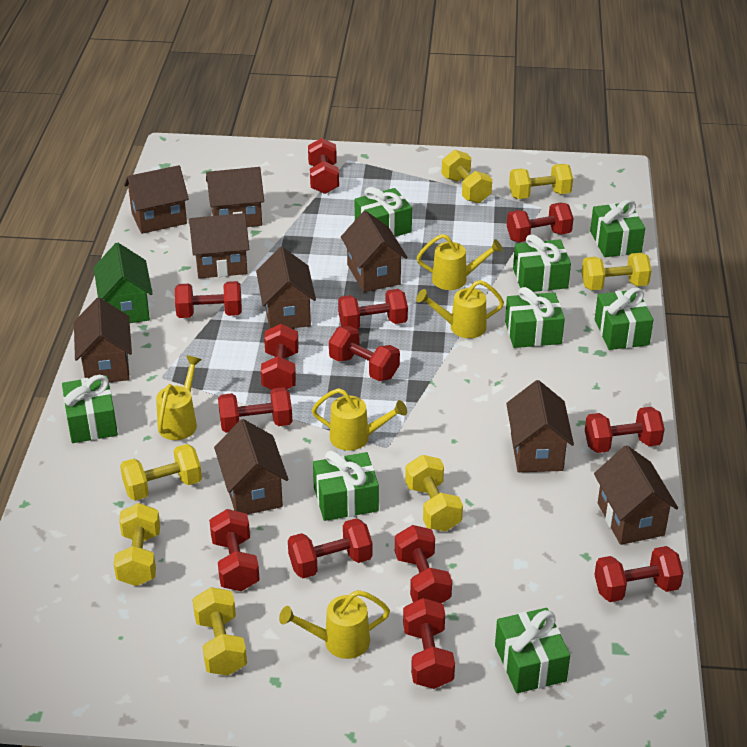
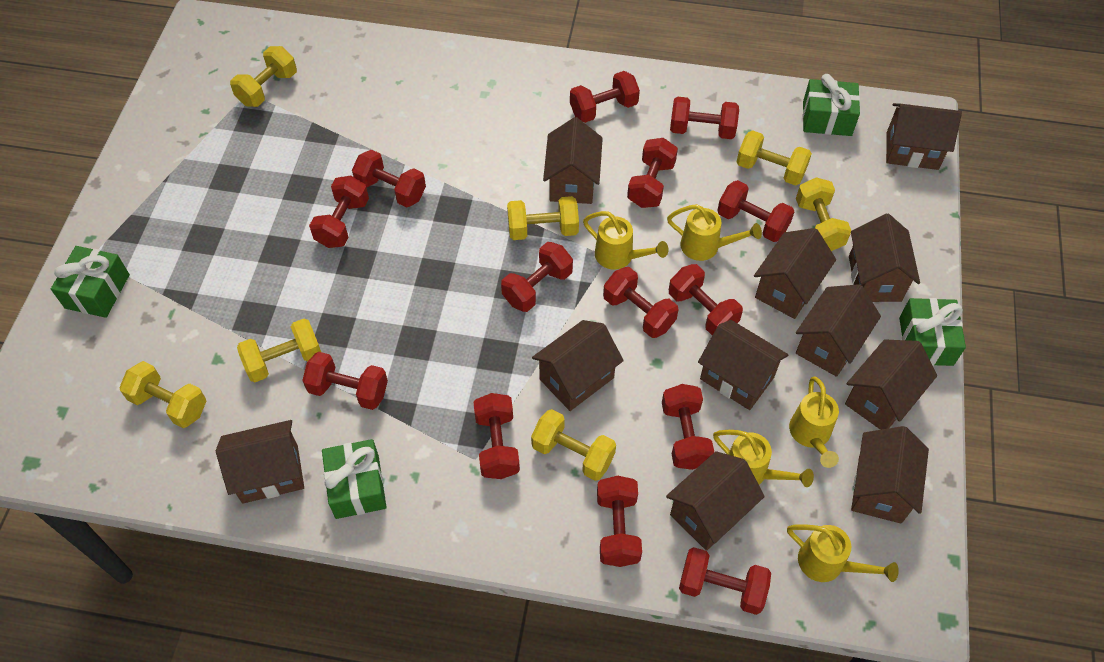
brown house: 9 -> 11
green gift: 8 -> 4
green house: 1 -> 0
red dumbbell: 13 -> 14

